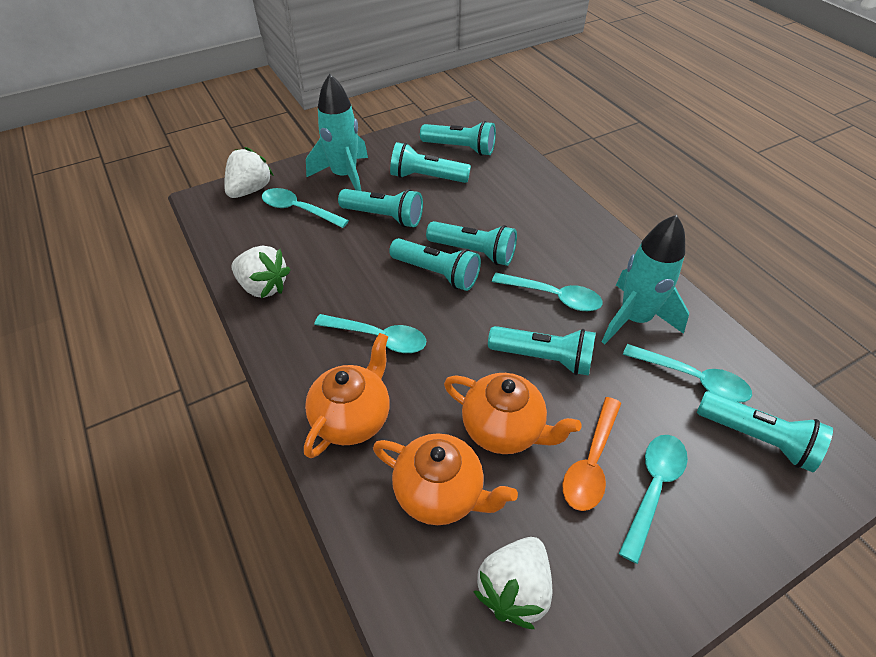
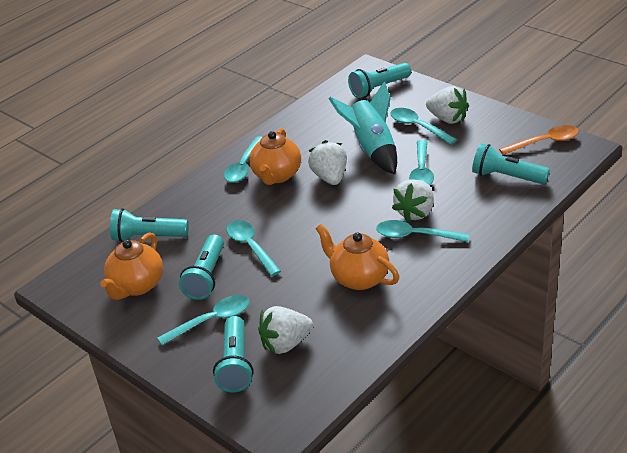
turquoise flashlight: 7 -> 5
turquoise rocket: 2 -> 1
turquoise spoon: 5 -> 6
white strawberry: 3 -> 4

